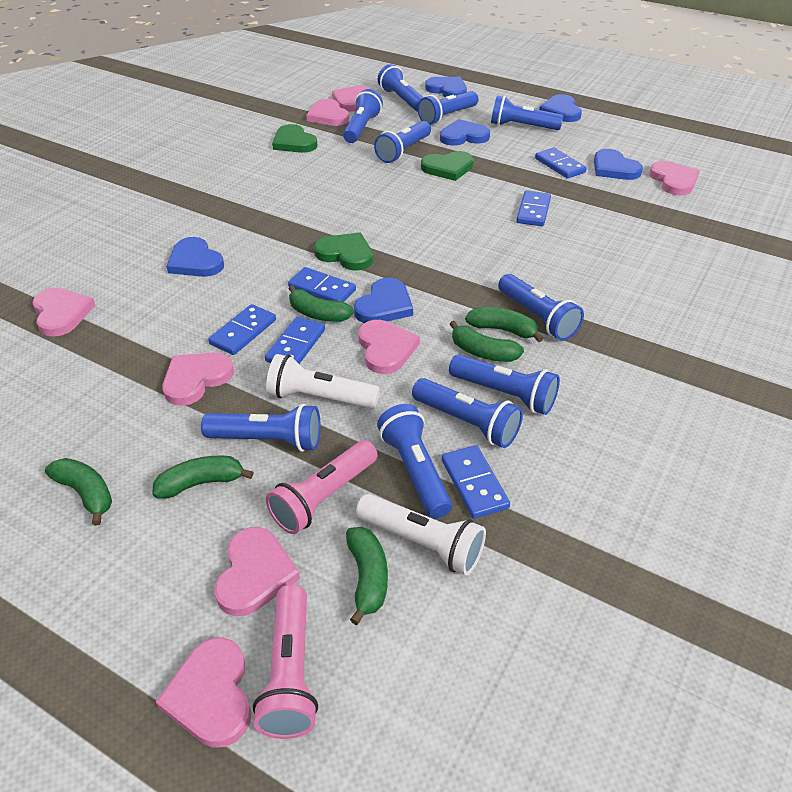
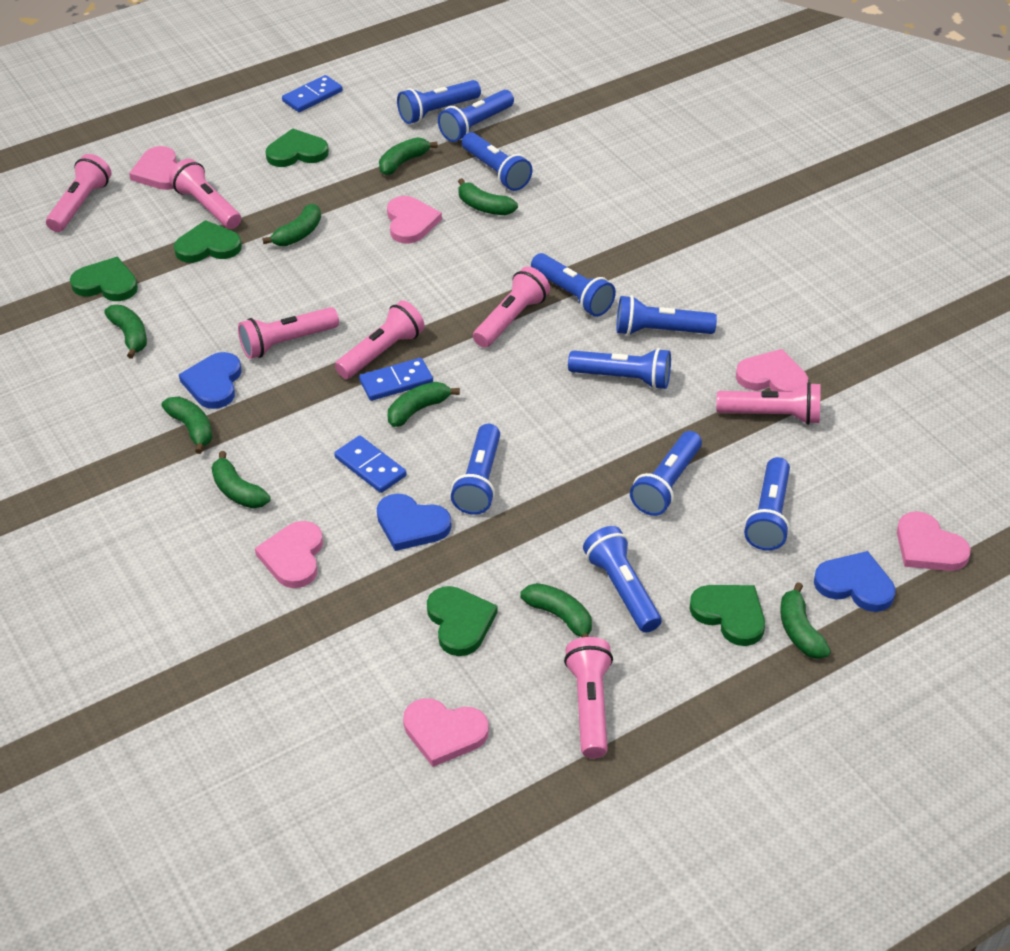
blue domino: 6 -> 3
blue heart: 6 -> 3
green banana: 6 -> 9
green heart: 3 -> 5
pink flashlight: 2 -> 7
pink heart: 8 -> 6
white flashlight: 2 -> 0

